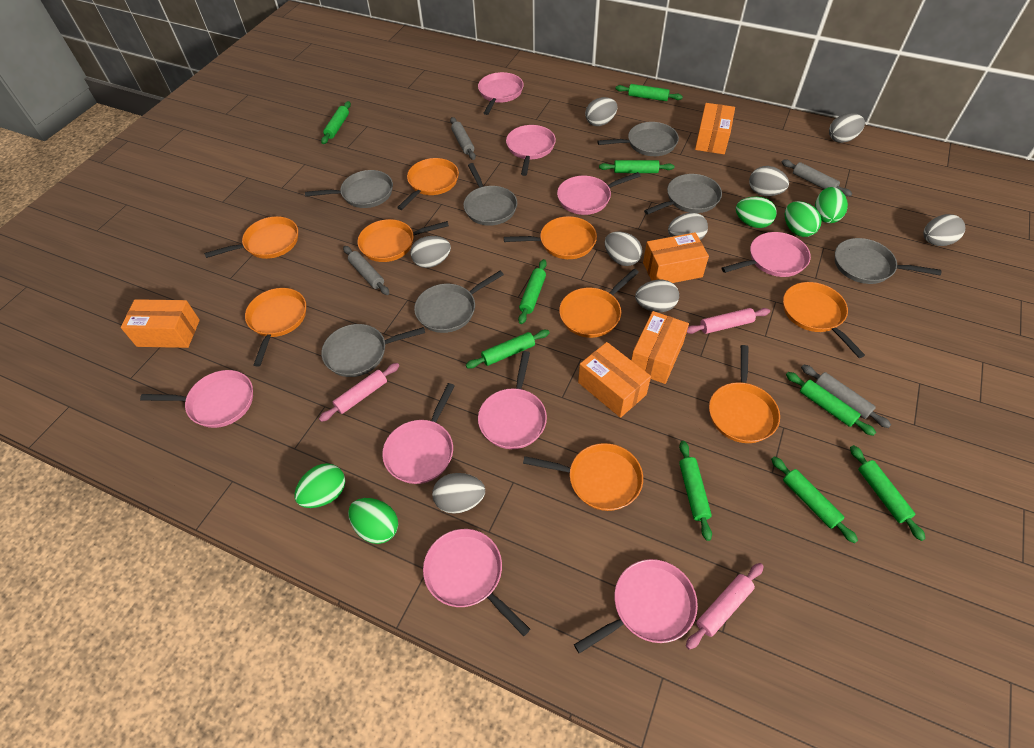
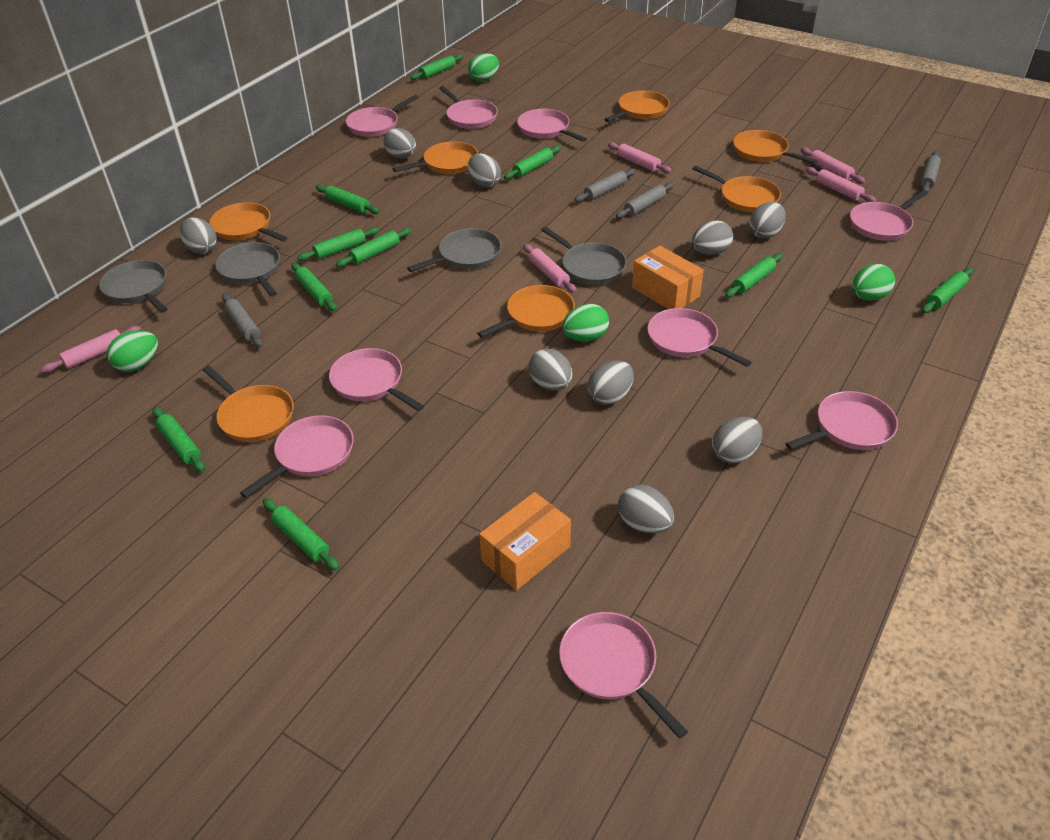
green egg: 5 -> 4
green rolling pin: 9 -> 10
grey pan: 7 -> 4
orange box: 5 -> 2
orange pan: 9 -> 7
pink rolling pin: 3 -> 5

